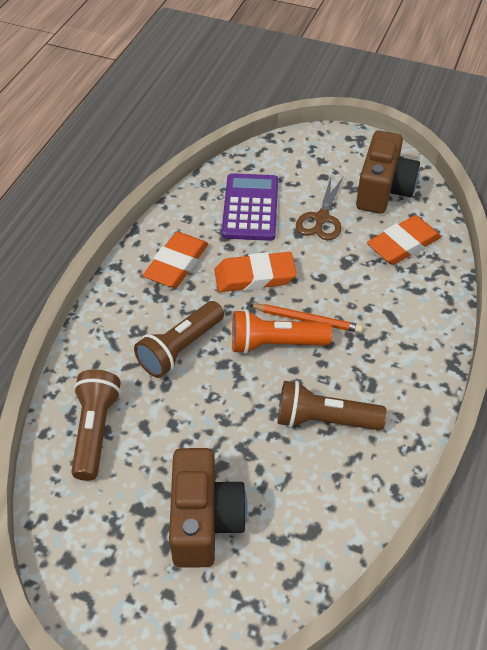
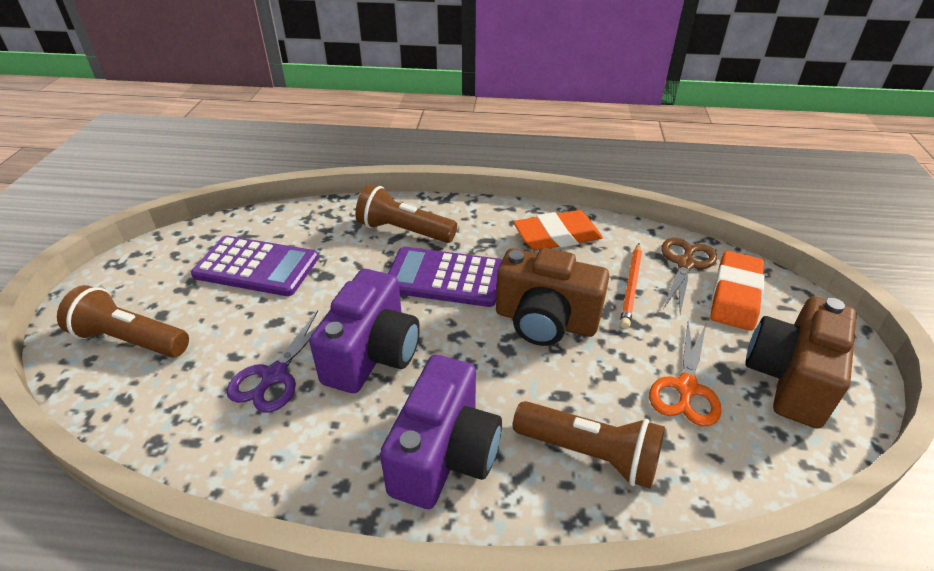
orange eraser: 3 -> 2
orange flashlight: 1 -> 0
orange scissors: 0 -> 1
purple calculator: 1 -> 2
purple camera: 0 -> 2
purple scissors: 0 -> 1

